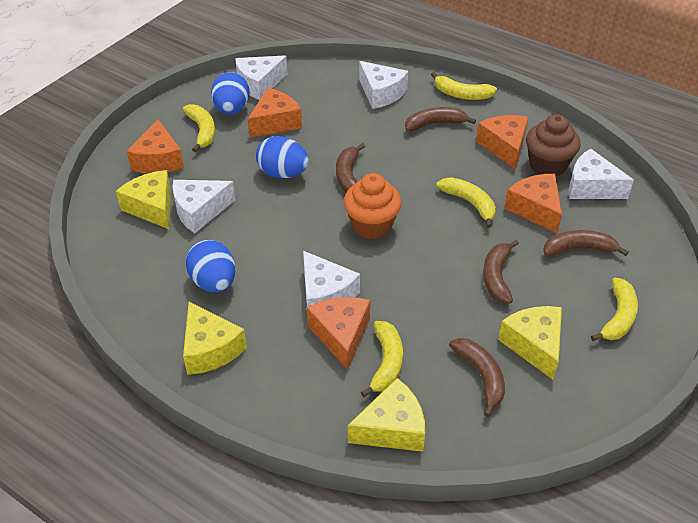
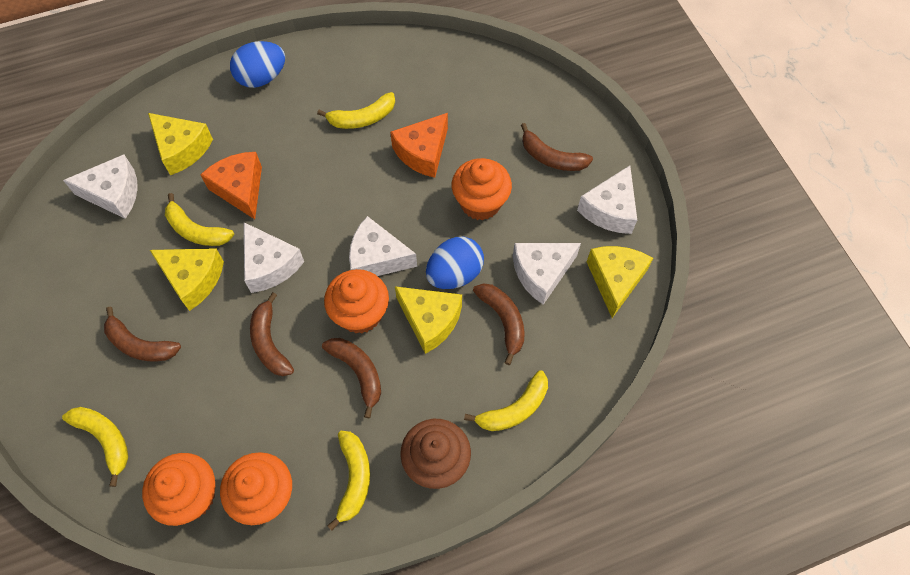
blue egg: 3 -> 2
orange cheese: 5 -> 2
orange cupcake: 1 -> 4

